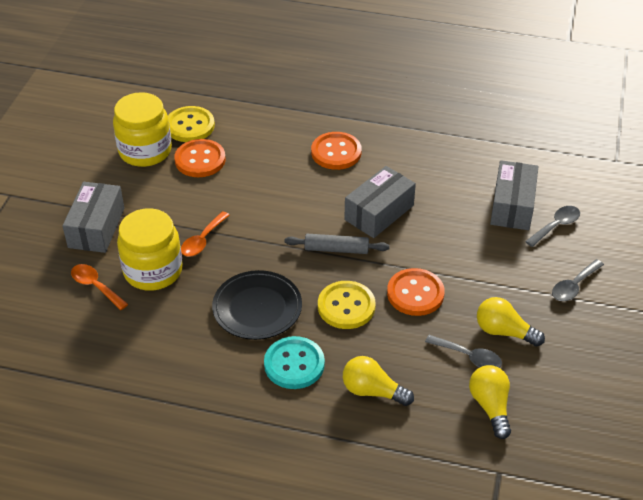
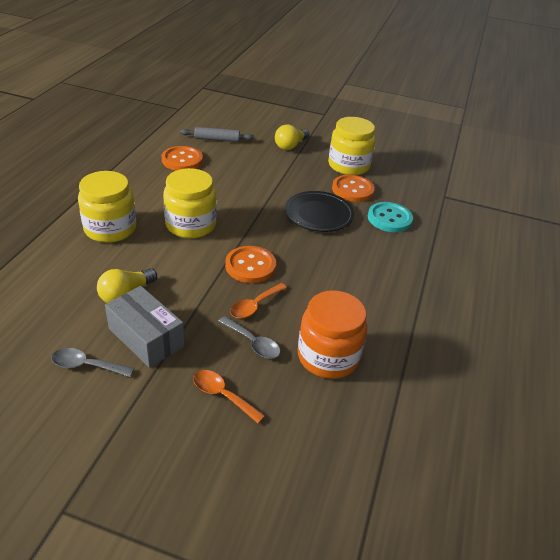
grey box: 3 -> 1
grey spoon: 3 -> 2
orange jar: 0 -> 1
yellow button: 2 -> 0
yellow jar: 2 -> 3
yellow light bulb: 3 -> 2

